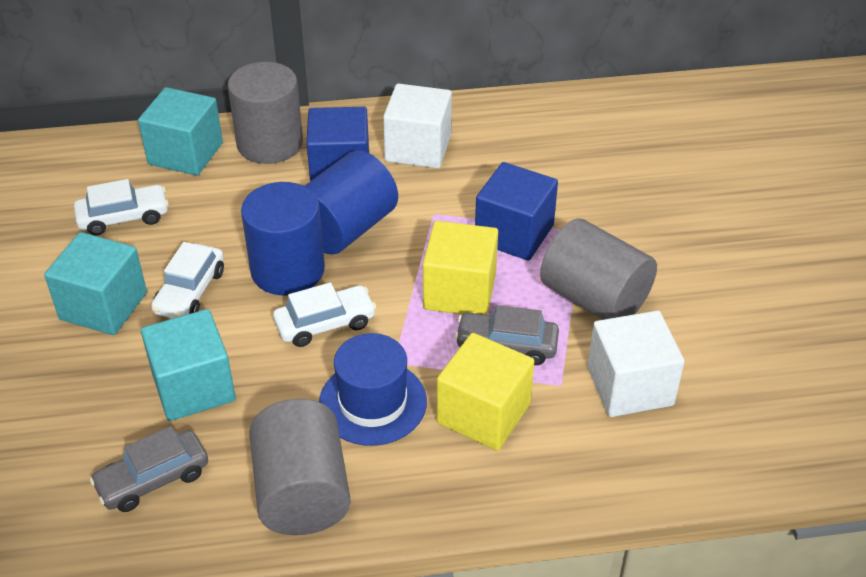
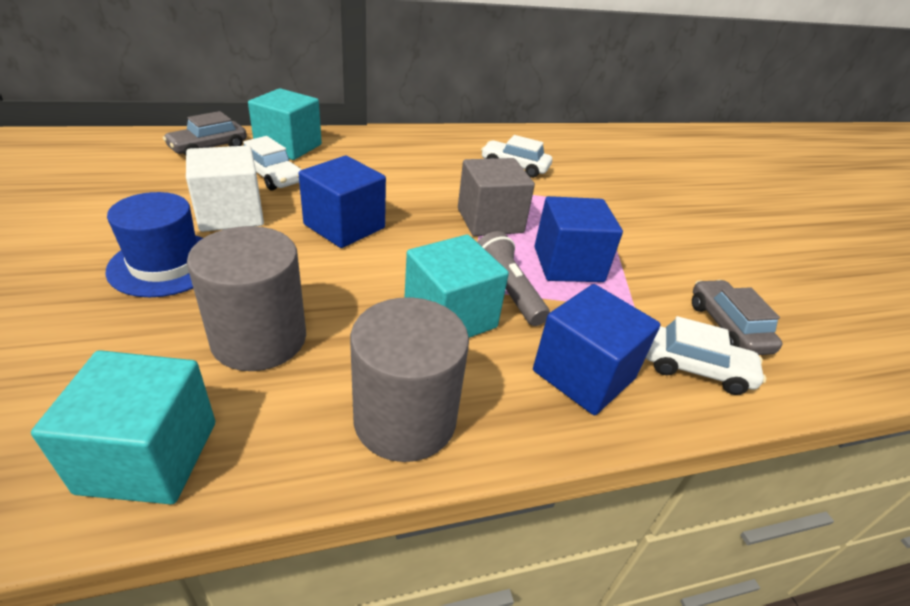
blue cube: 2 -> 3
blue cylinder: 2 -> 0
grey cube: 0 -> 1
grey cylinder: 3 -> 2
grey flashlight: 0 -> 1
white cube: 2 -> 1
yellow cube: 2 -> 0

